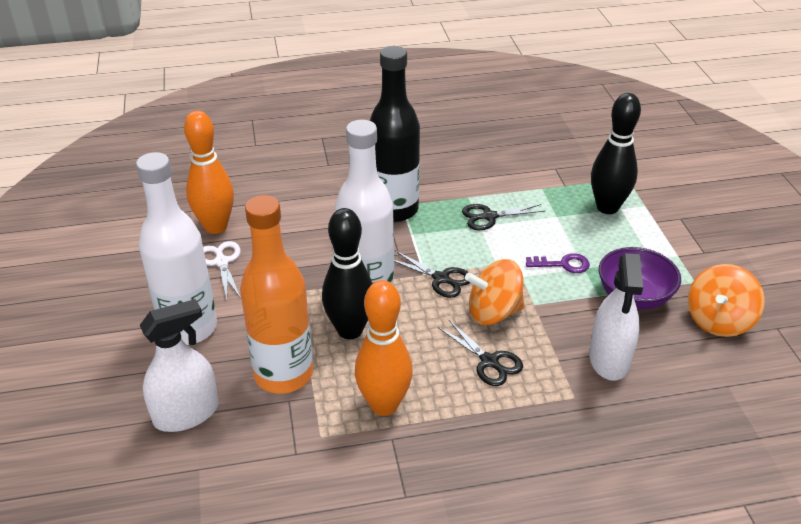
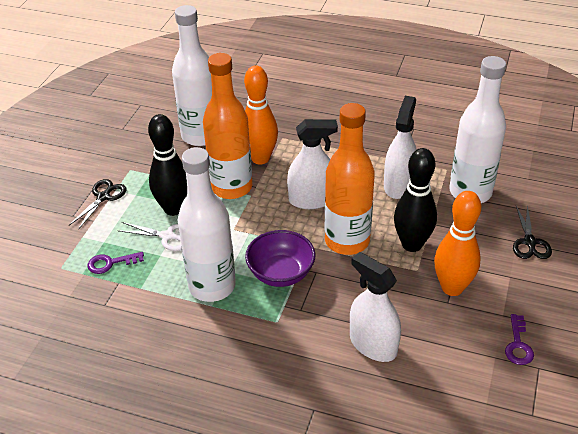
black bottle: 1 -> 0
black scissors: 3 -> 2
orange bottle: 1 -> 2
orange spinning top: 2 -> 0
purple key: 1 -> 2
white bottle: 2 -> 3
white spray bottle: 2 -> 3

